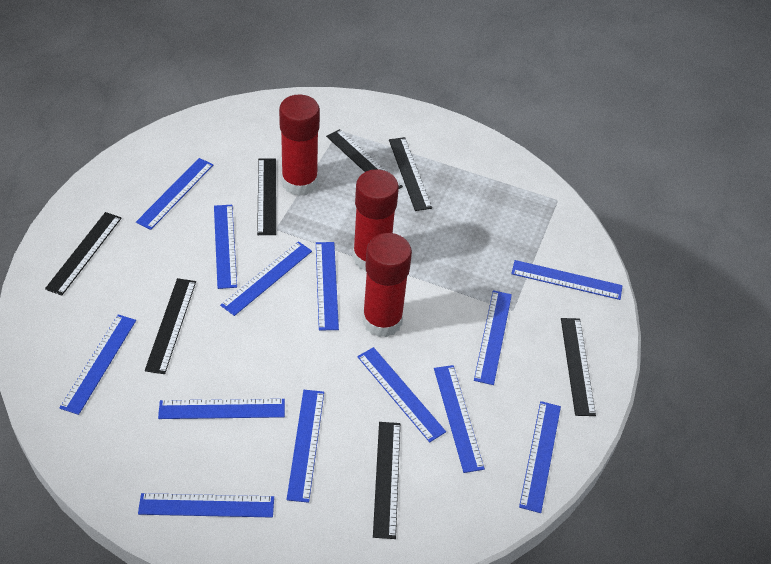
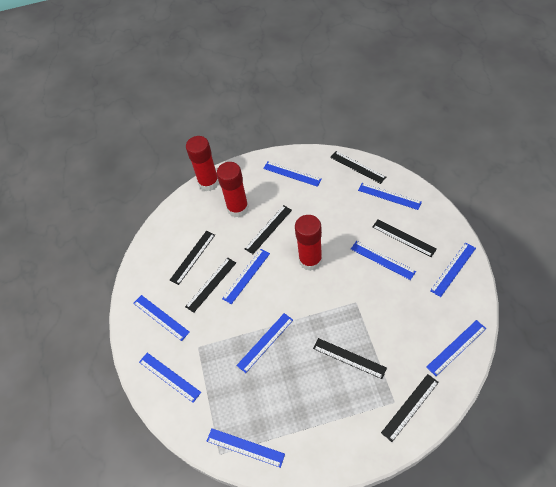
blue ruler: 13 -> 10

